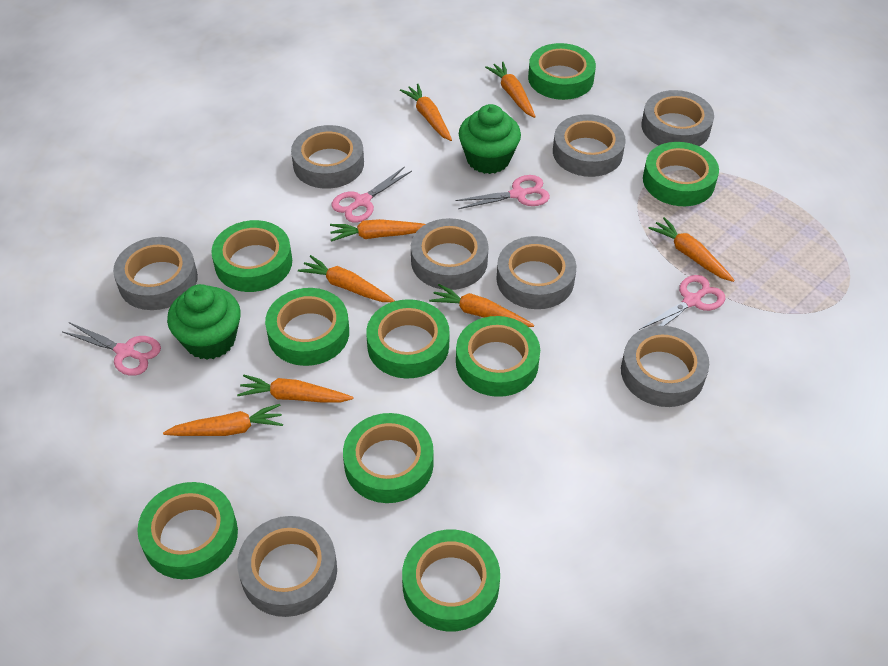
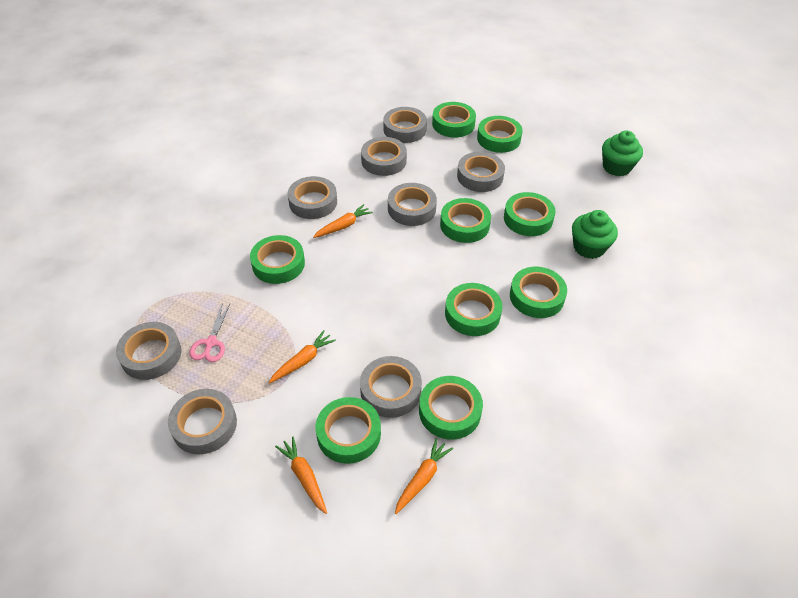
orange carrot: 8 -> 4
pink scissors: 4 -> 1

